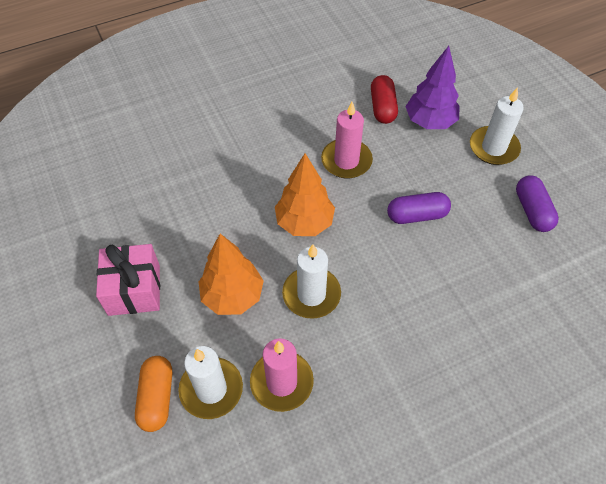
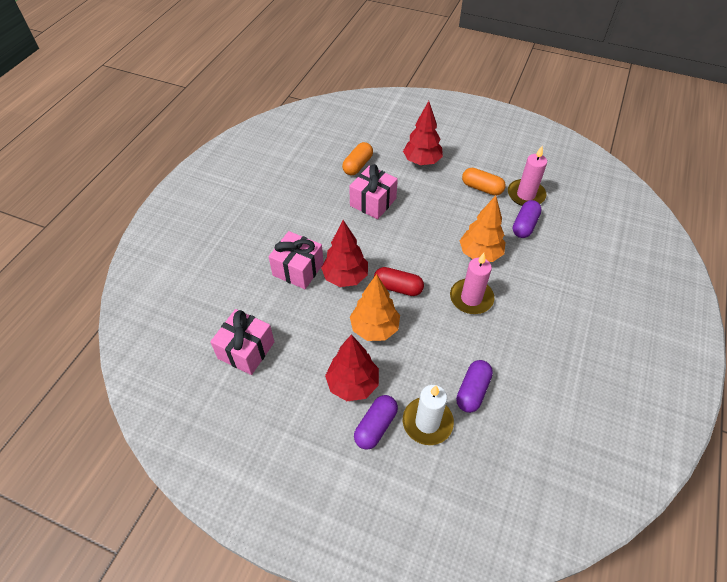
orange capsule: 1 -> 2
pink gift: 1 -> 3
purple capsule: 2 -> 3
purple tree: 1 -> 0
red tree: 0 -> 3
white candle: 3 -> 1

